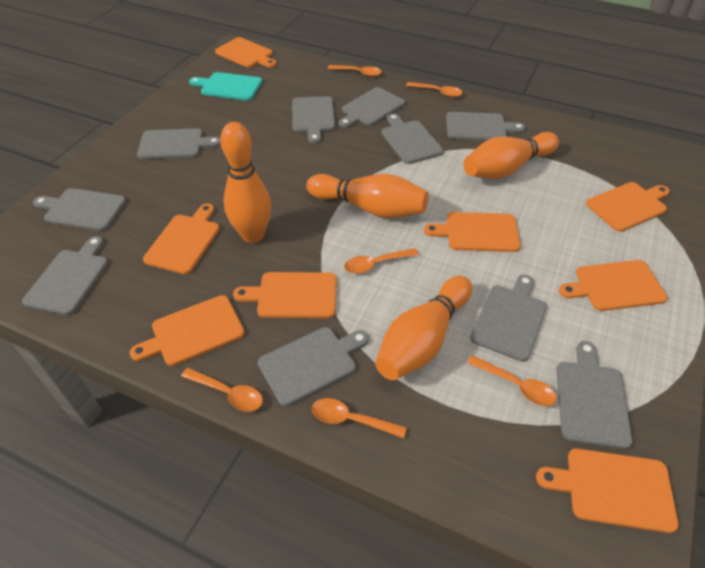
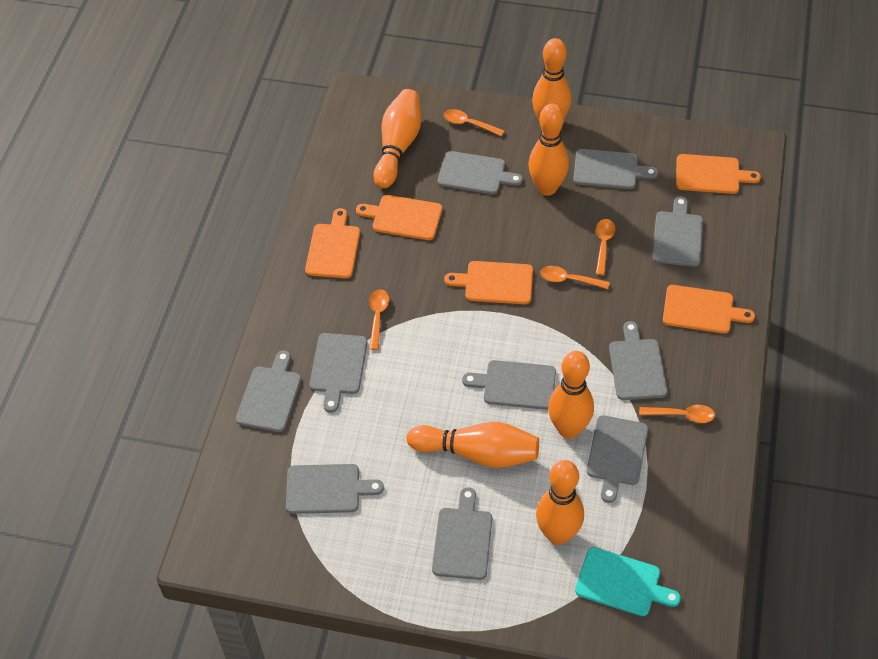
orange bowling pin: 4 -> 6
orange cutting board: 8 -> 5
orange spoon: 6 -> 5

